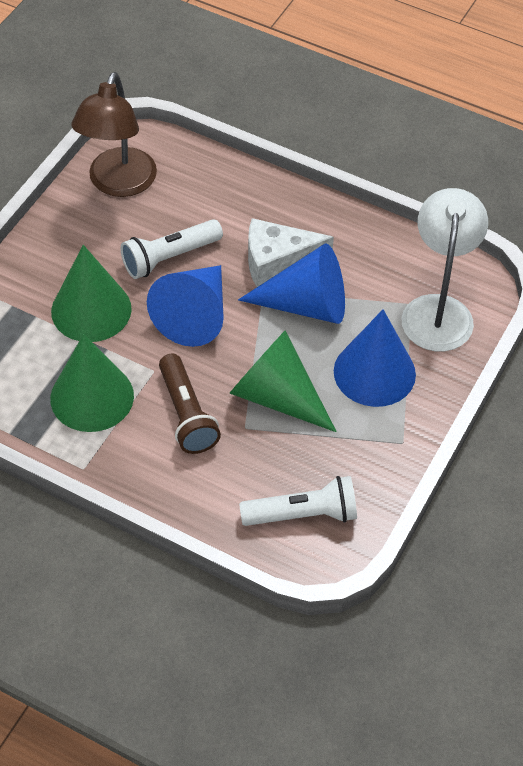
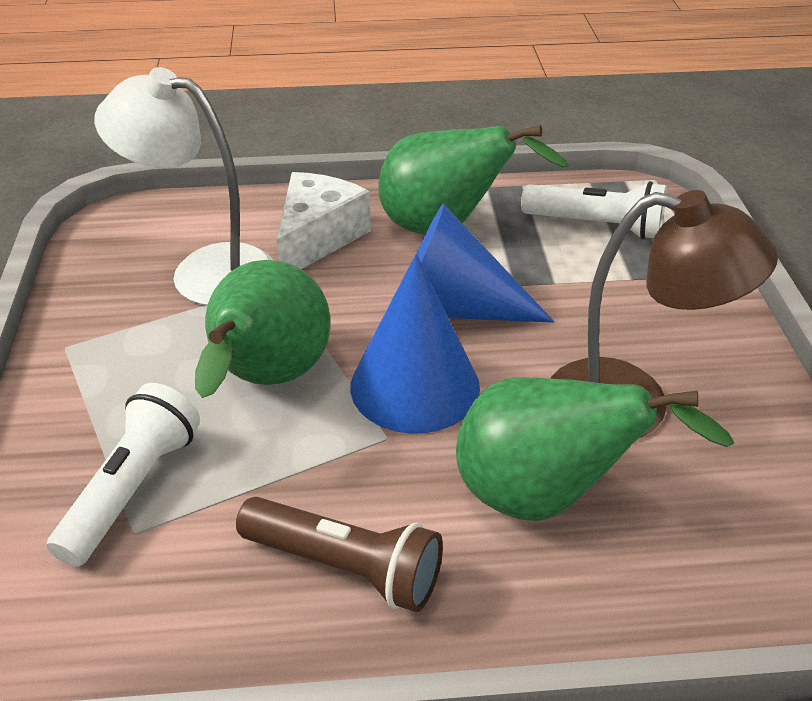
blue cone: 3 -> 2
green cone: 3 -> 0
green pear: 0 -> 3

